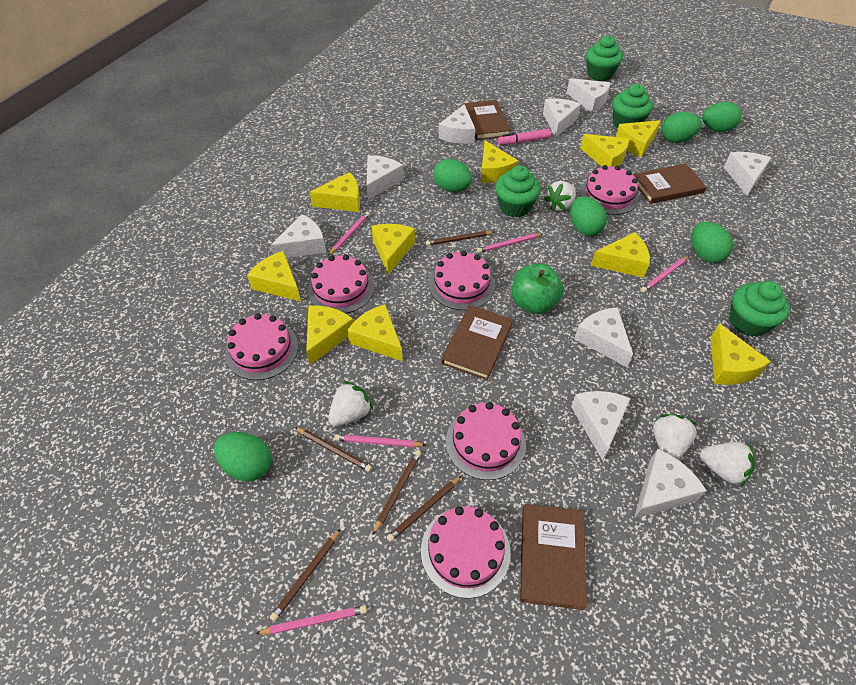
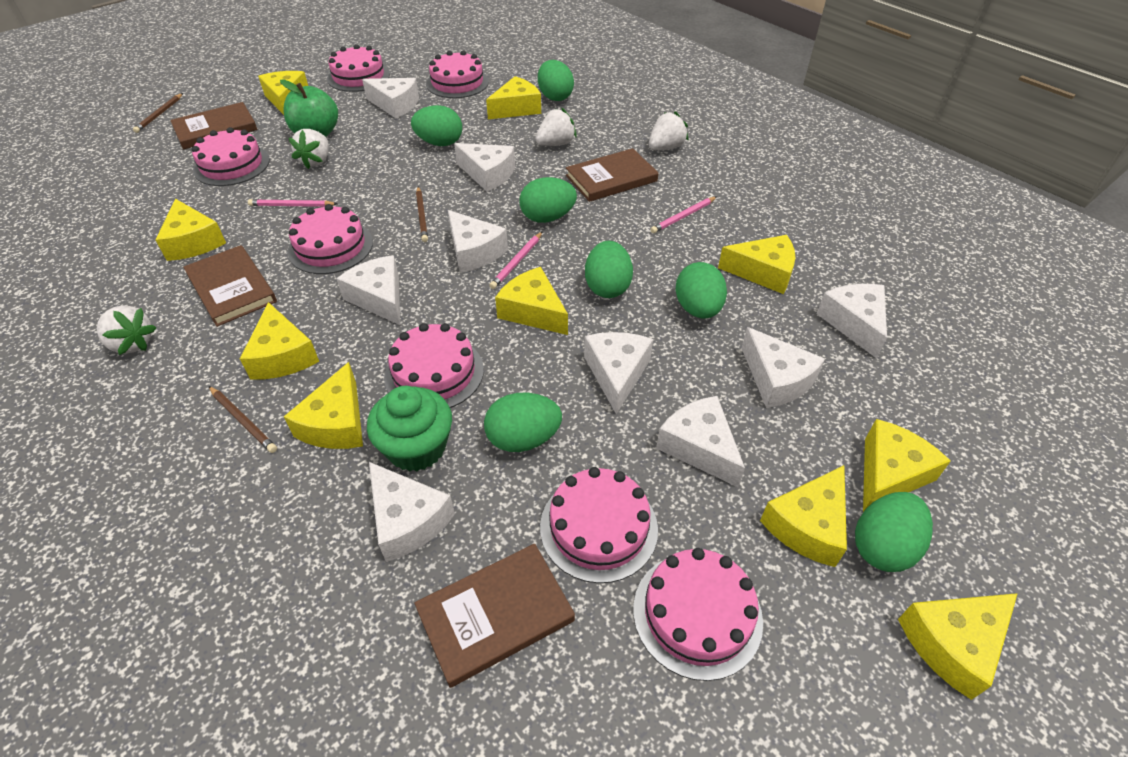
brown pencil: 5 -> 3
green cupcake: 4 -> 1
green egg: 6 -> 7
pink cake: 6 -> 7
pink marker: 1 -> 0
pink pencil: 5 -> 3

